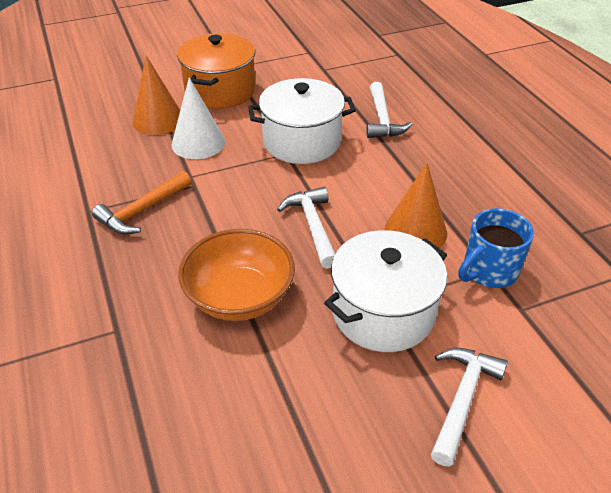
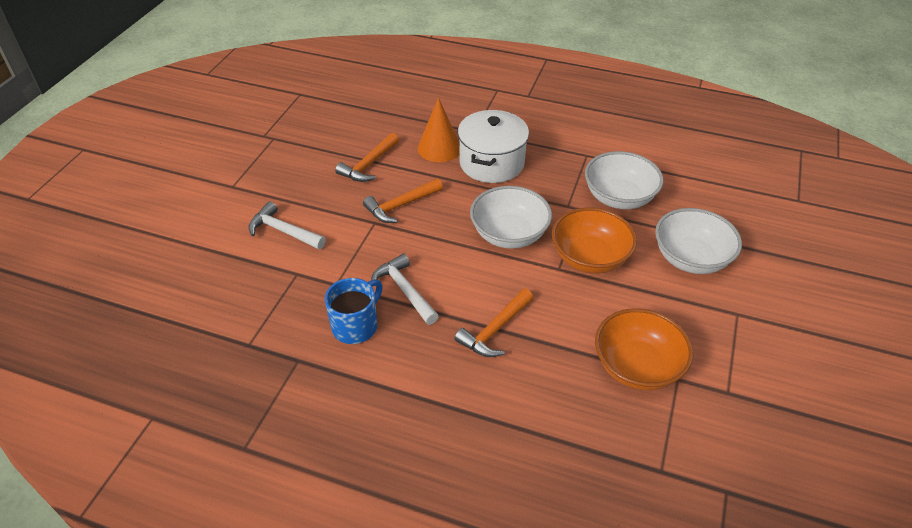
orange bowl: 1 -> 2
orange cone: 2 -> 1
orange hammer: 1 -> 3
orange pot: 1 -> 0
white bowl: 0 -> 3
white cone: 1 -> 0
white hammer: 3 -> 2
white pot: 2 -> 1

